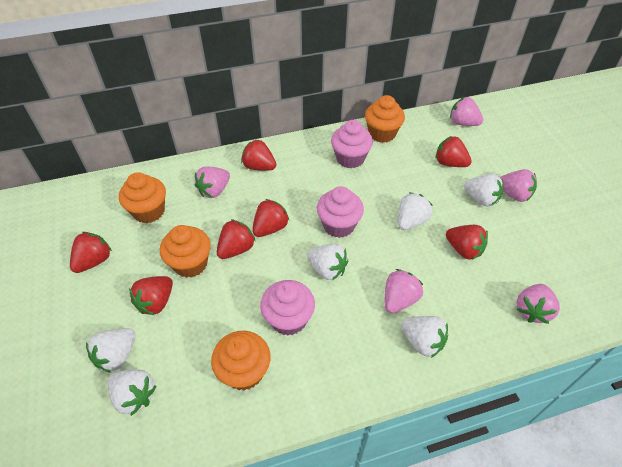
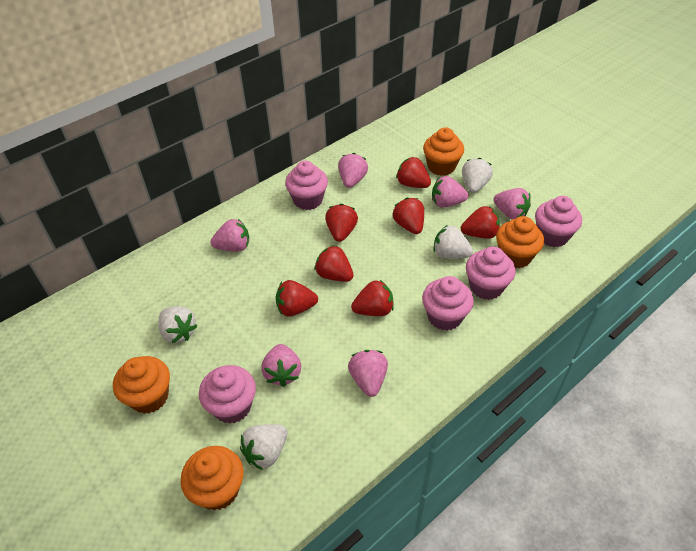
pink cupcake: 3 -> 5
pink strawberry: 5 -> 6
white strawberry: 6 -> 4

